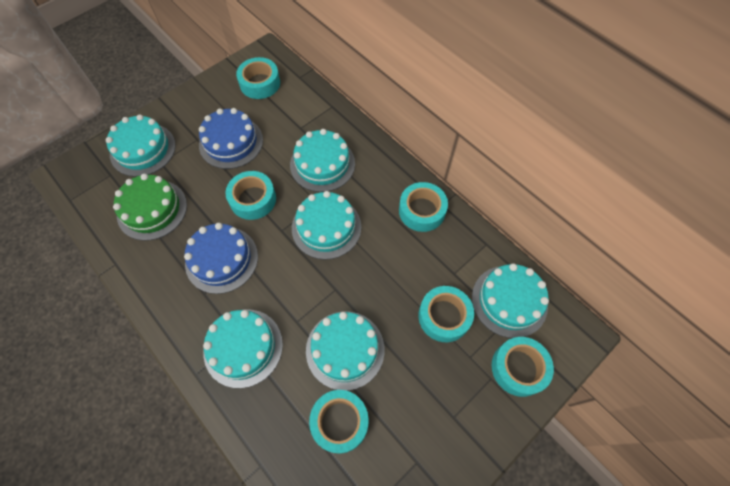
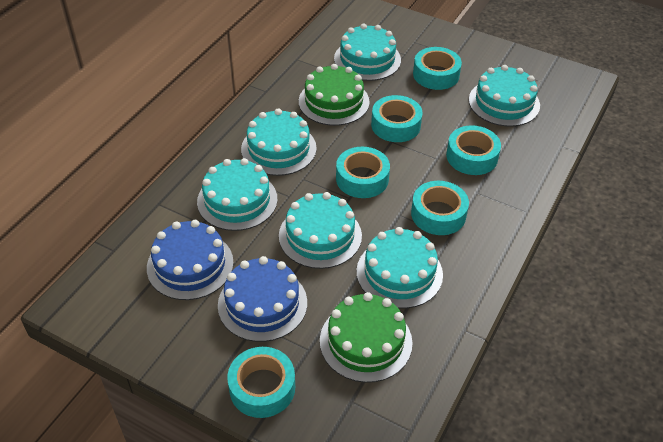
green cake: 1 -> 2

